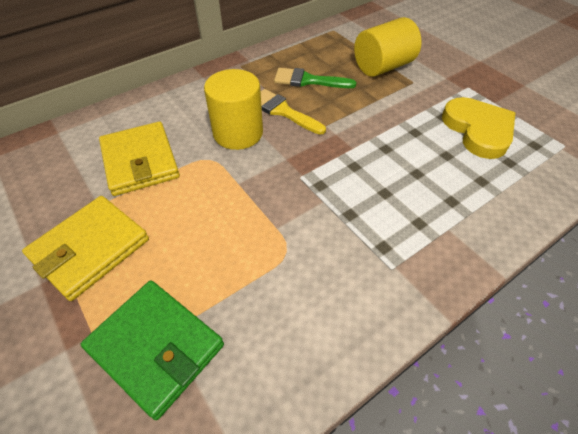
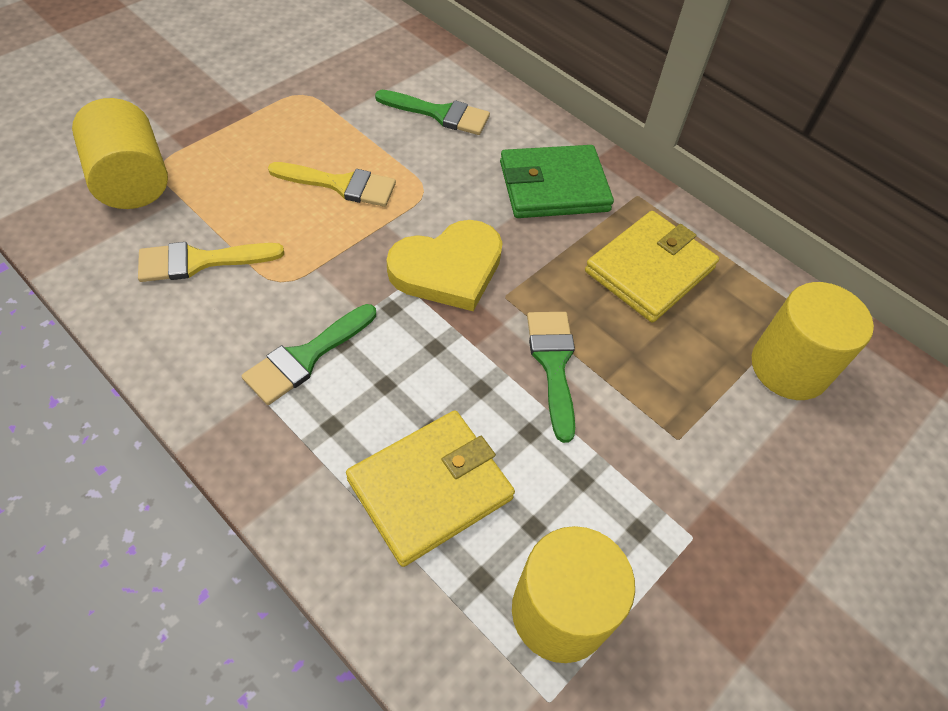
green brush: 1 -> 3
yellow brush: 1 -> 2
yellow cylinder: 2 -> 3

